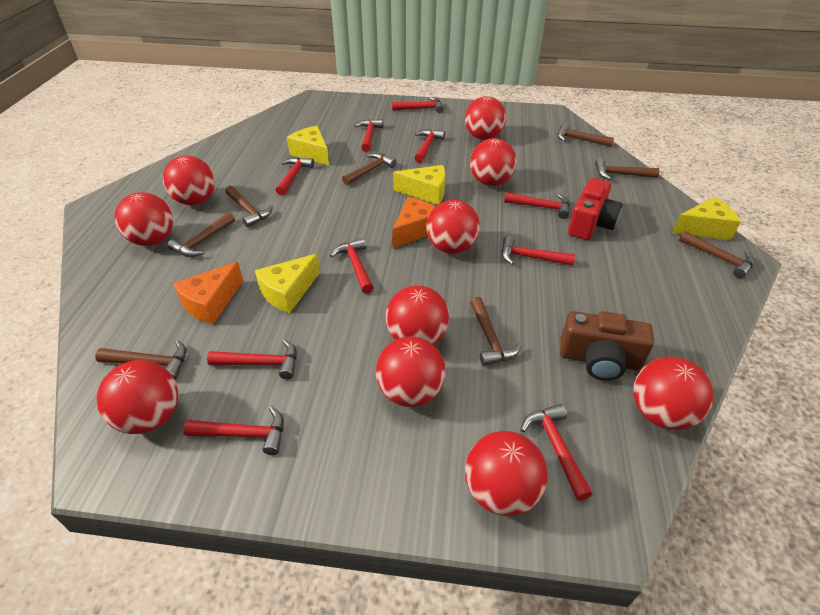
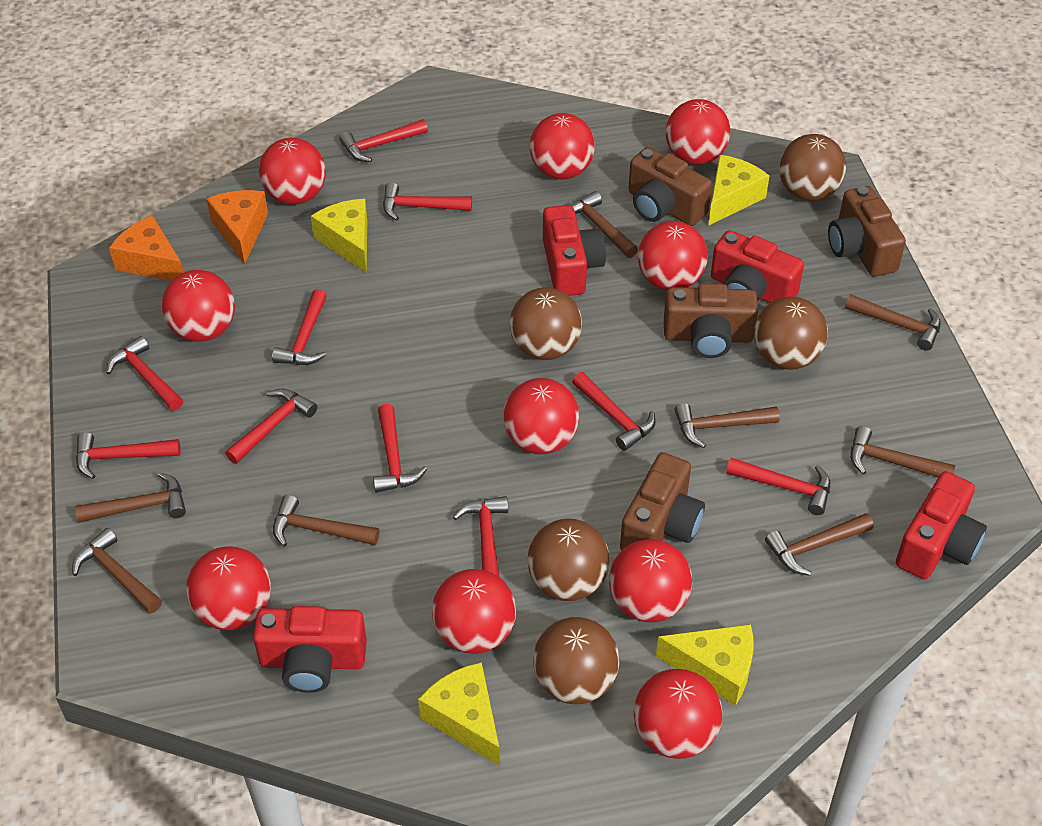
brown ball: 0 -> 5
brown camera: 1 -> 4
red camera: 1 -> 4

